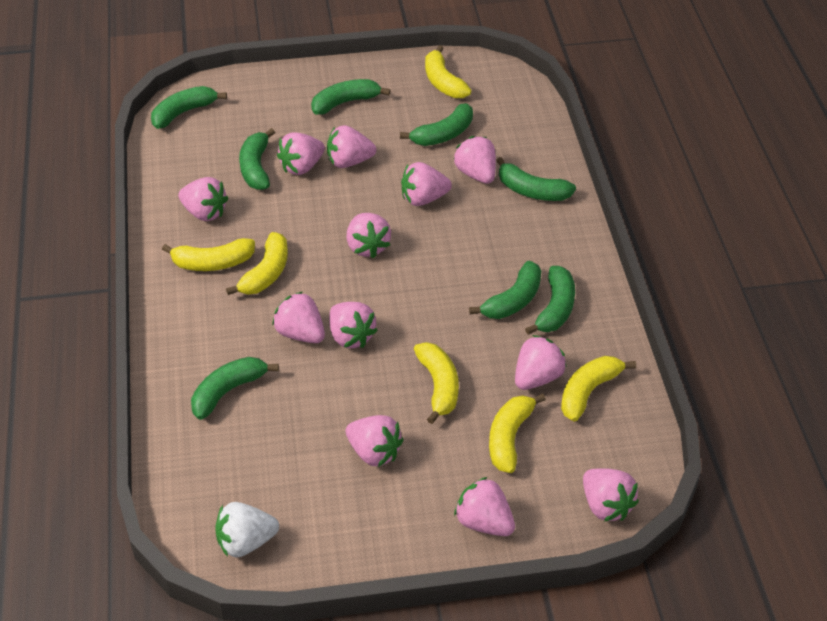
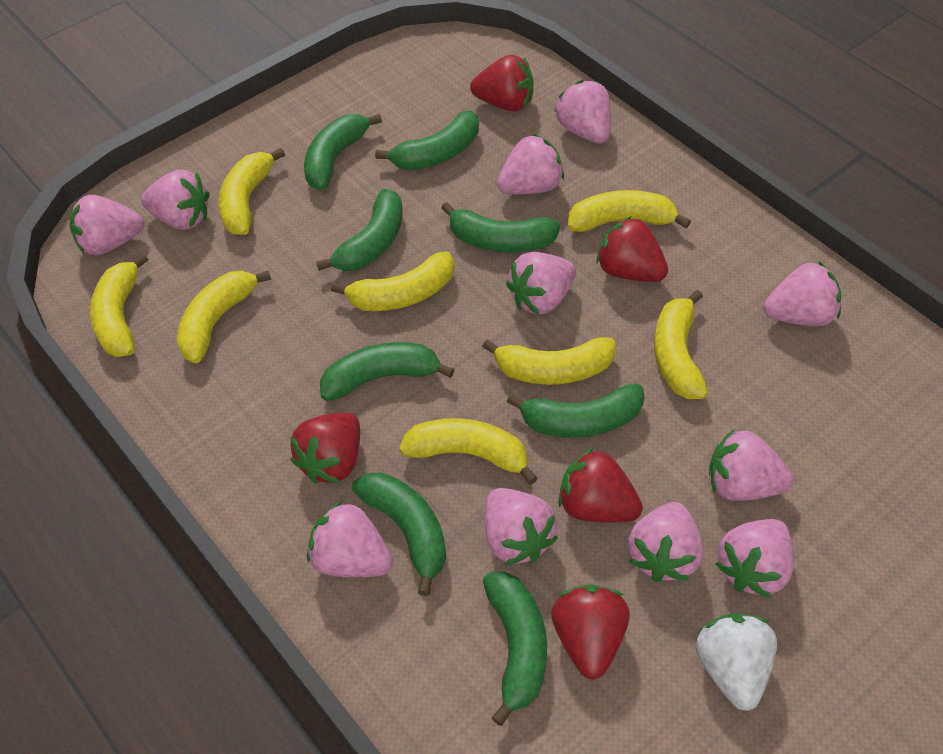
pink strawberry: 12 -> 11
red strawberry: 0 -> 5
yellow banana: 6 -> 8

